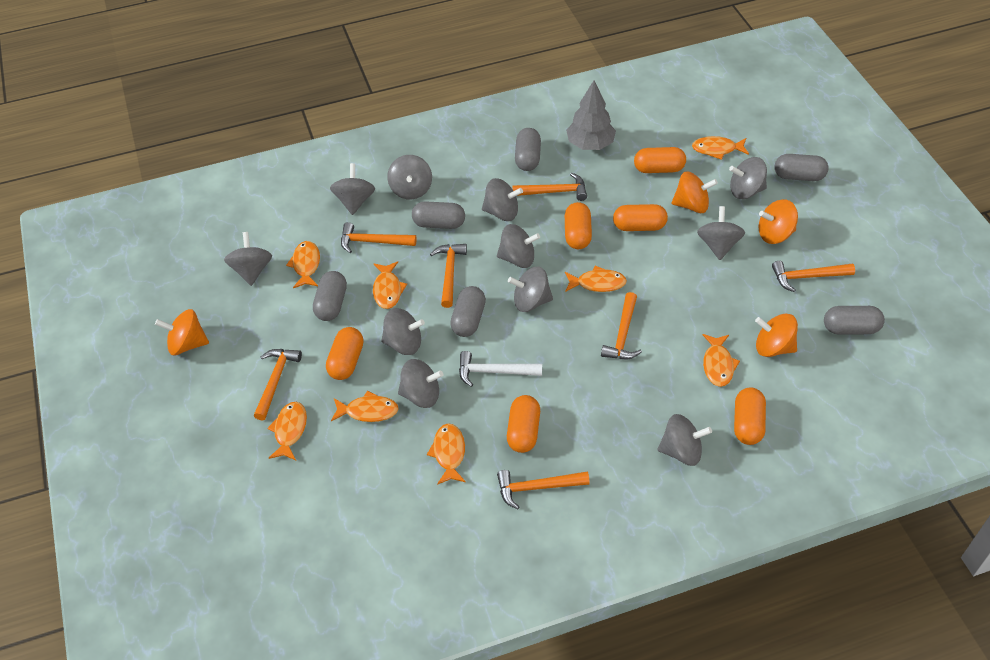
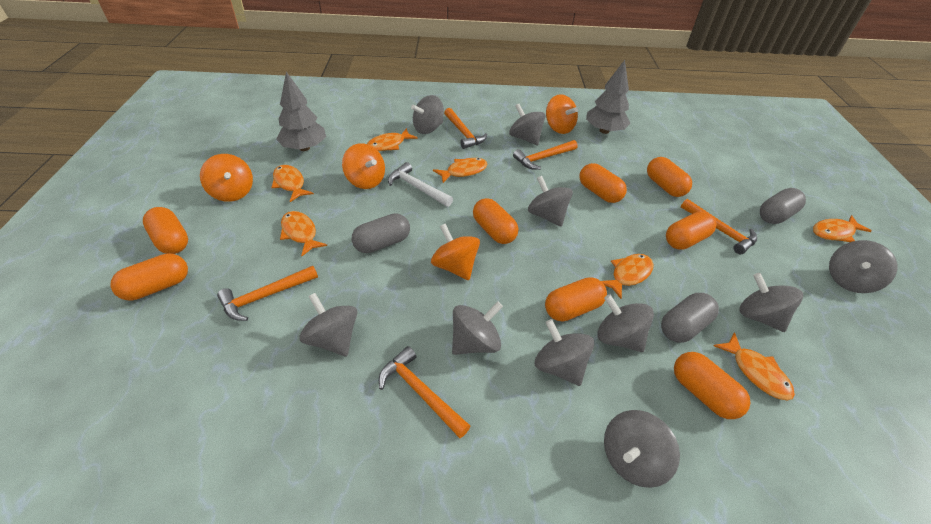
grey capsule: 6 -> 3
grey spinning top: 11 -> 10
grey tree: 1 -> 2
orange capsule: 6 -> 8
orange fish: 8 -> 7
orange hammer: 7 -> 5

